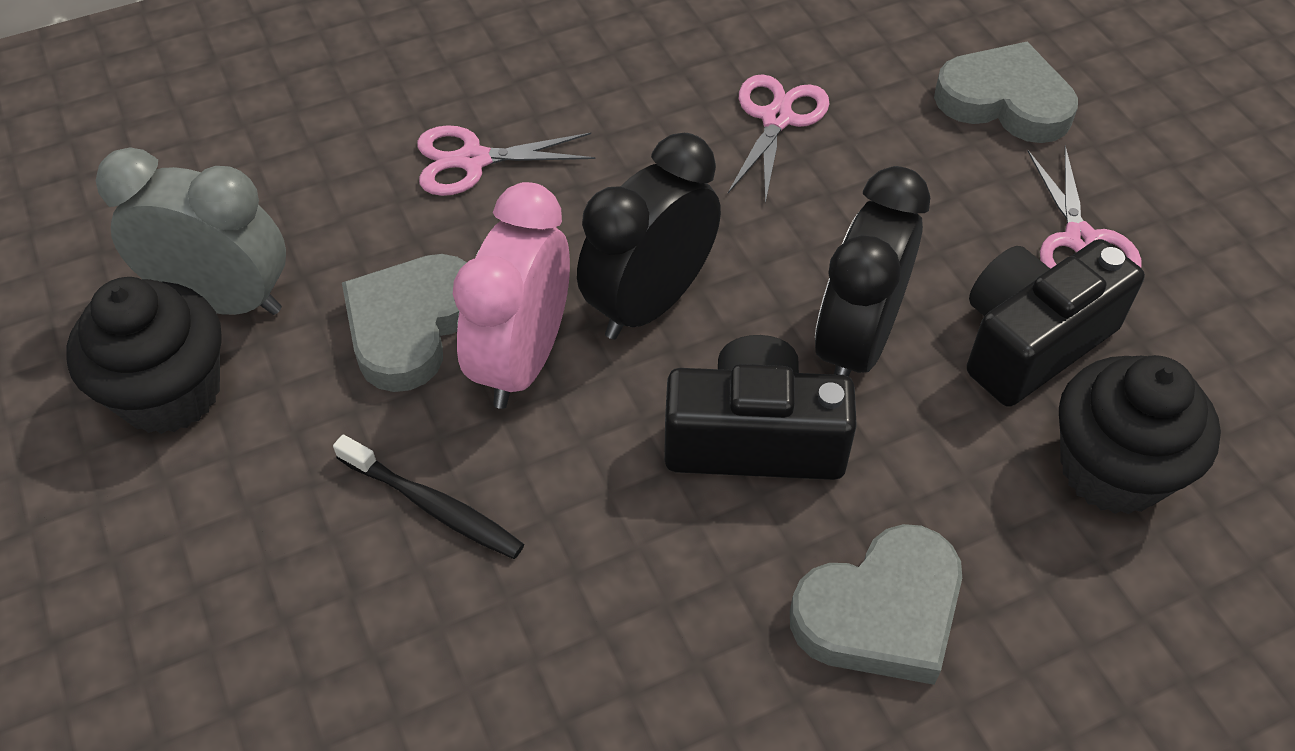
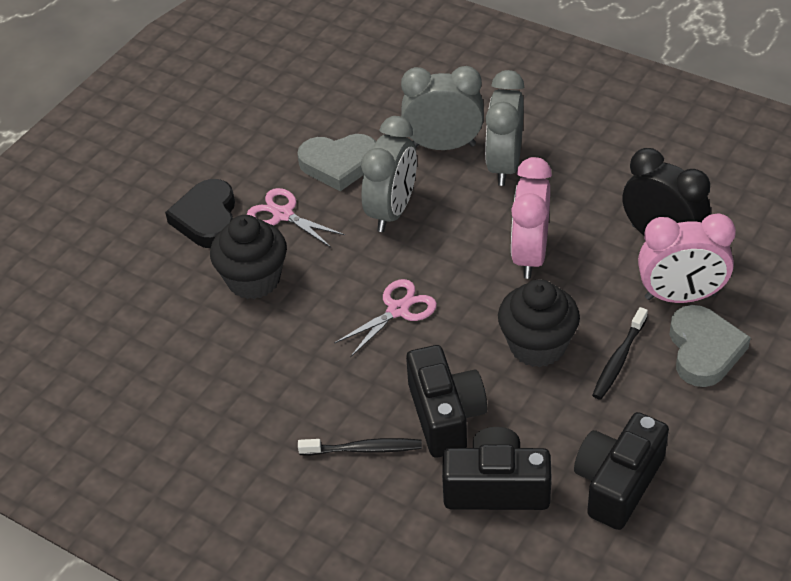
black camera: 2 -> 3
black clock: 2 -> 1
black heart: 0 -> 1
black toothbrush: 1 -> 2
grey clock: 1 -> 3
grey heart: 3 -> 2
pink clock: 1 -> 2
pink scissors: 3 -> 2

